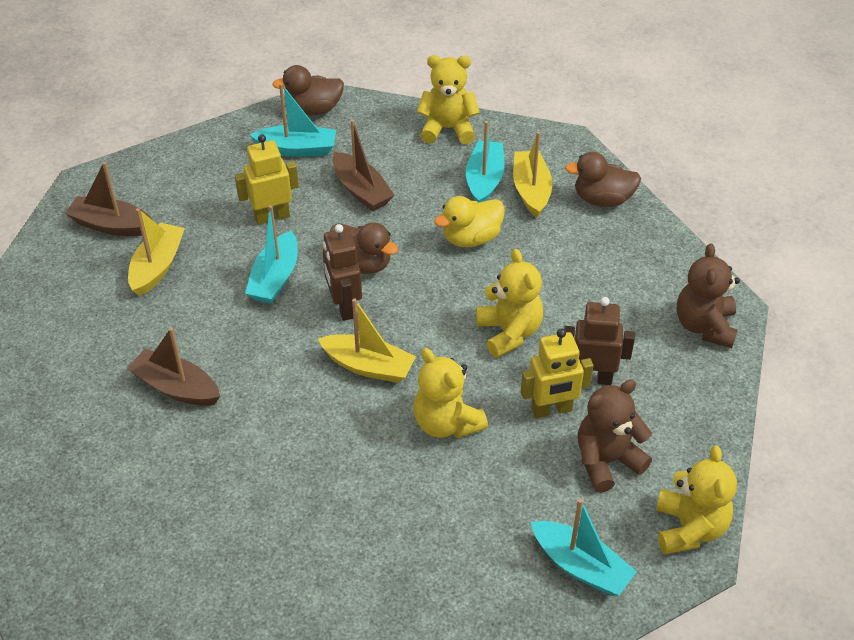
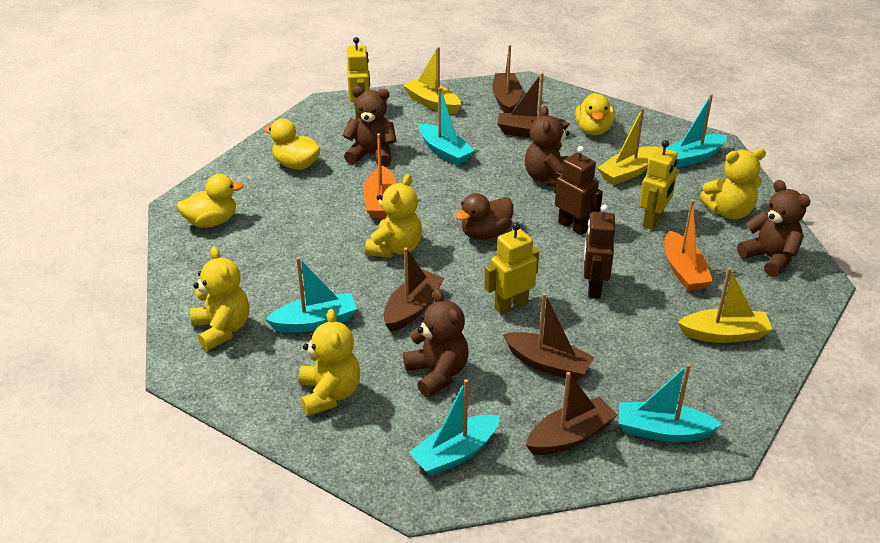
brown boat: 3 -> 5
brown duck: 3 -> 1
brown teddy bear: 2 -> 4
orange boat: 0 -> 2
turquoise boat: 4 -> 5
yellow duck: 1 -> 3
yellow robot: 2 -> 3

